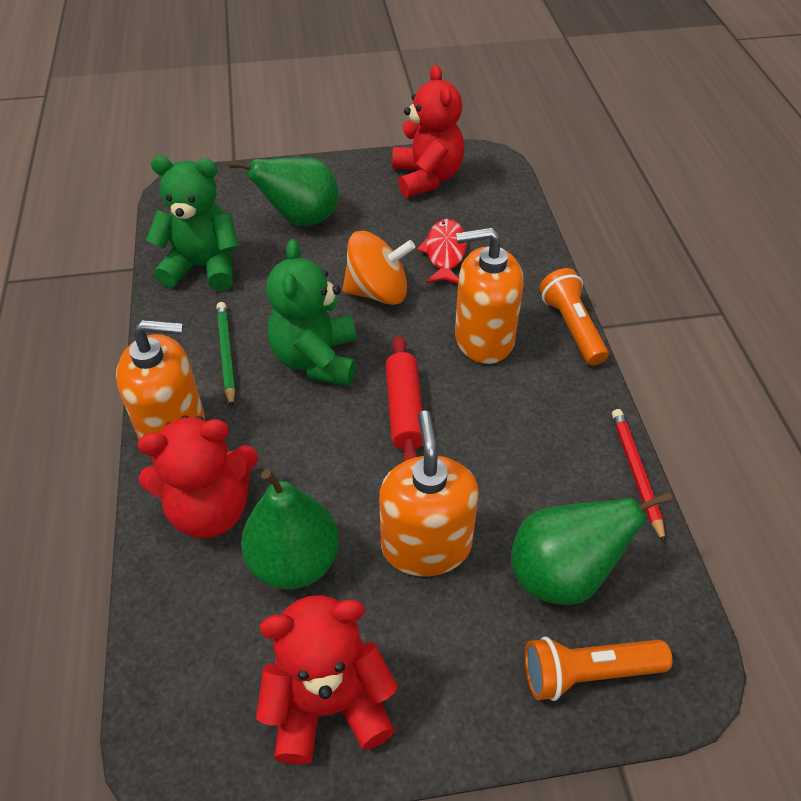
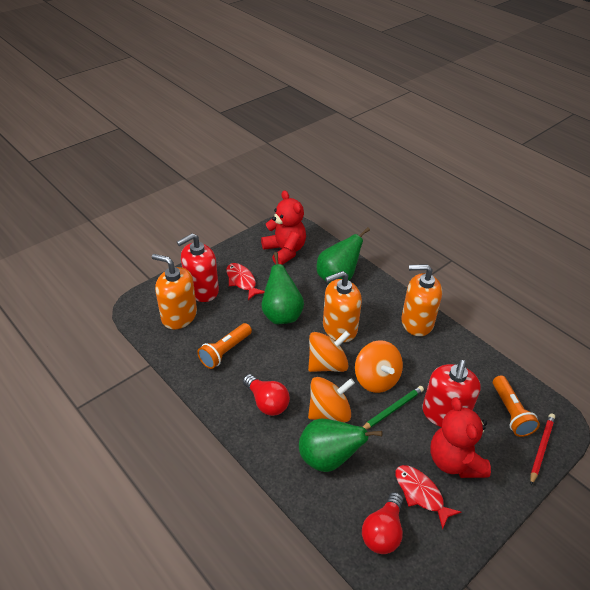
green teddy bear: 2 -> 0
orange spinning top: 1 -> 3
red fish: 1 -> 2
red light bulb: 0 -> 2
red rolling pin: 1 -> 0
red soap dispenser: 0 -> 2
red teddy bear: 3 -> 2

